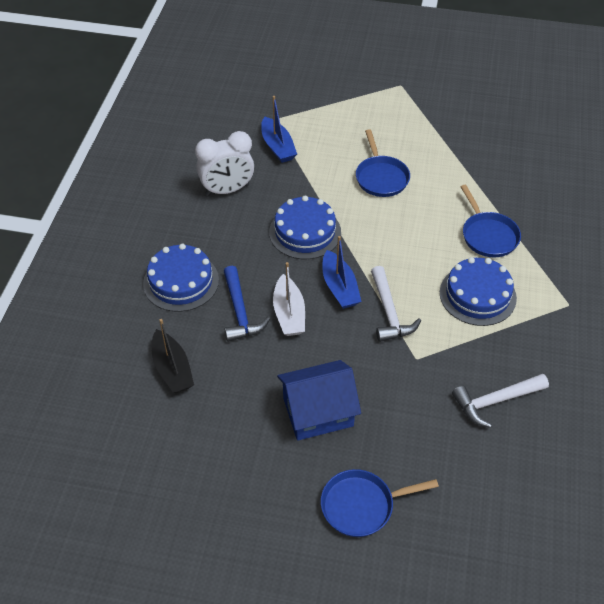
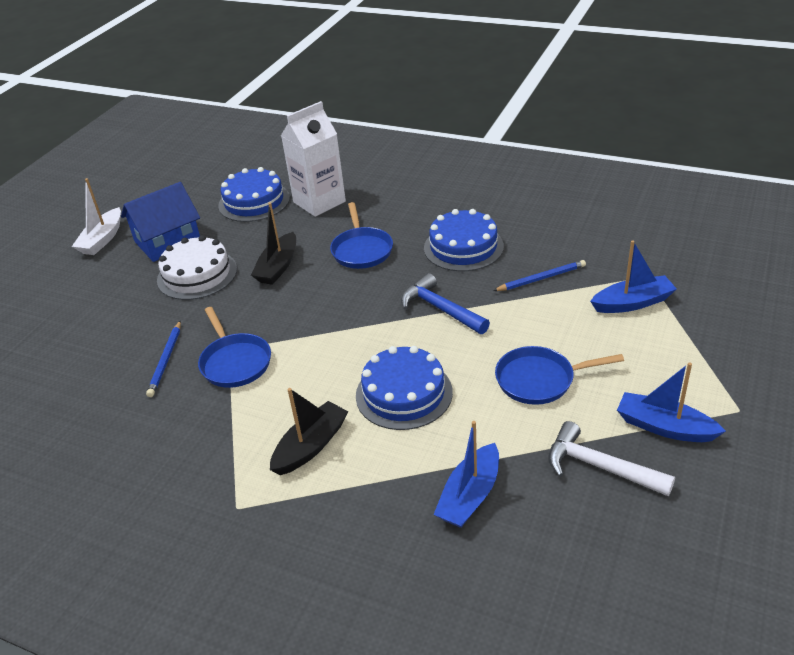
black boat: 1 -> 2
blue boat: 2 -> 3
blue pencil: 0 -> 2
white cake: 0 -> 1
white carton: 0 -> 1
white clock: 1 -> 0
white hammer: 2 -> 1

